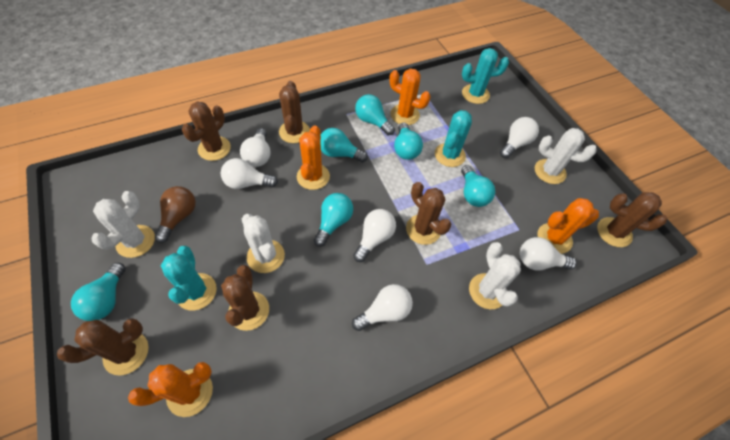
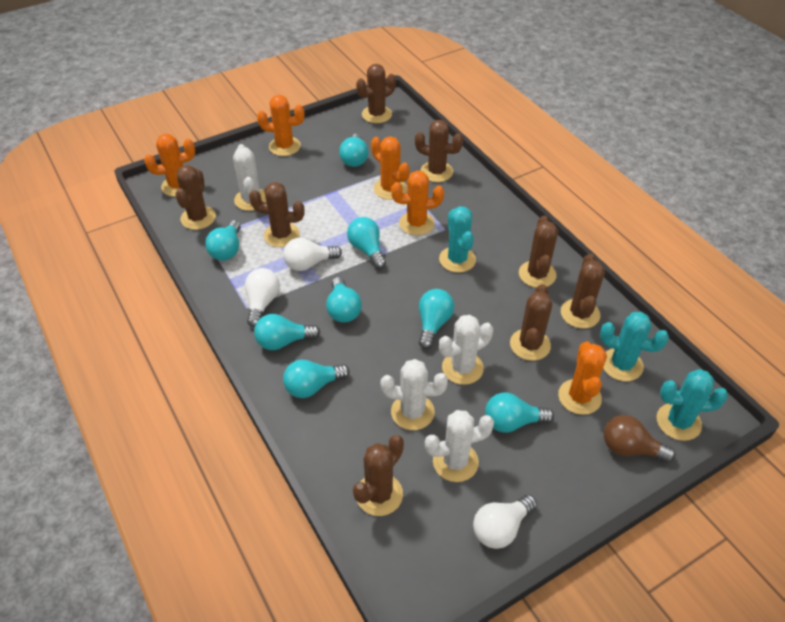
brown cactus: 6 -> 8
orange cactus: 4 -> 5
turquoise light bulb: 6 -> 8
white light bulb: 6 -> 3

